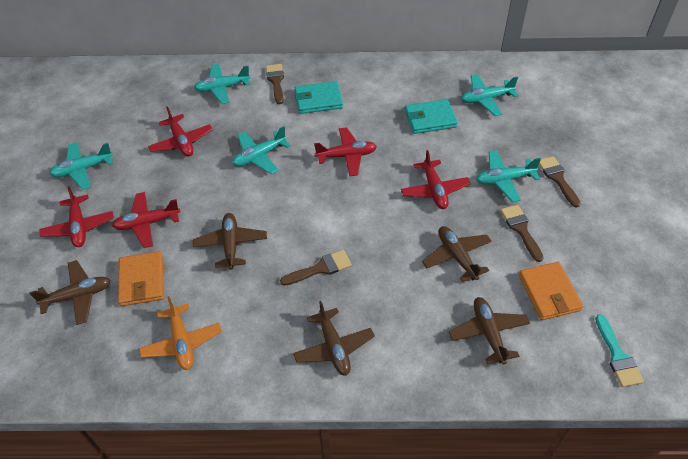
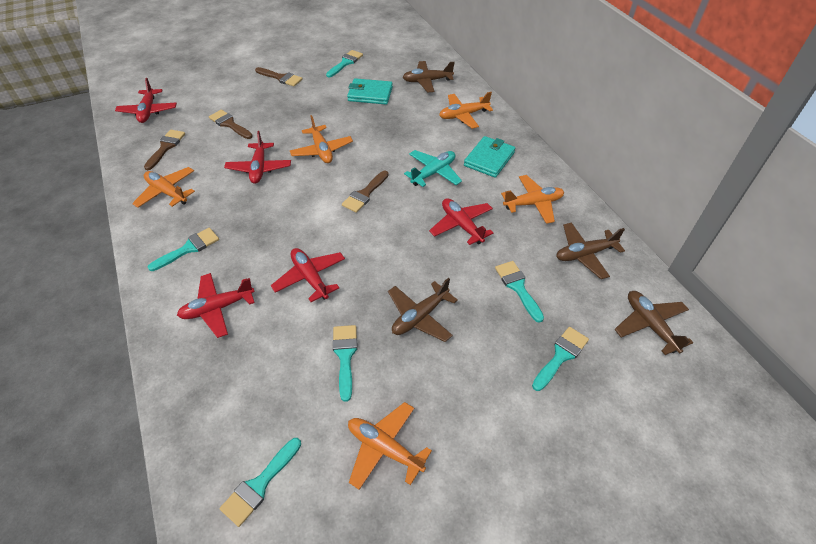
brown plane: 5 -> 4
orange plane: 1 -> 5
orange wallet: 2 -> 0
turquoise brush: 1 -> 6
turquoise plane: 5 -> 1

